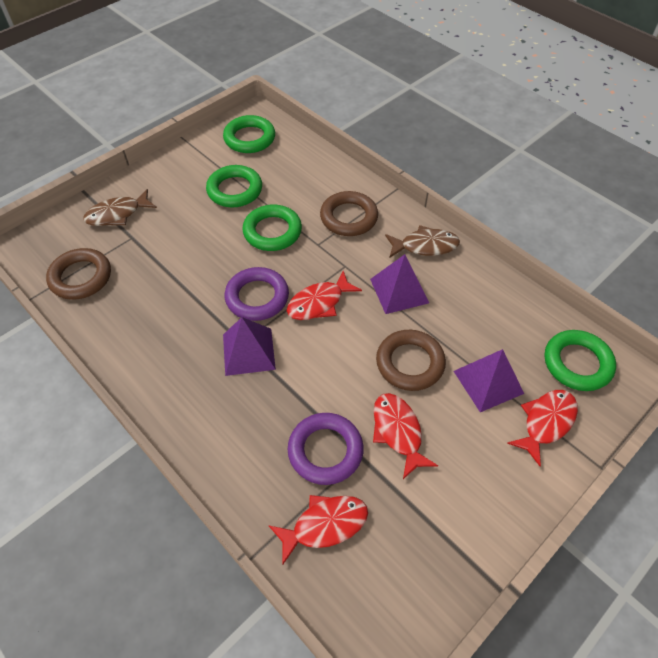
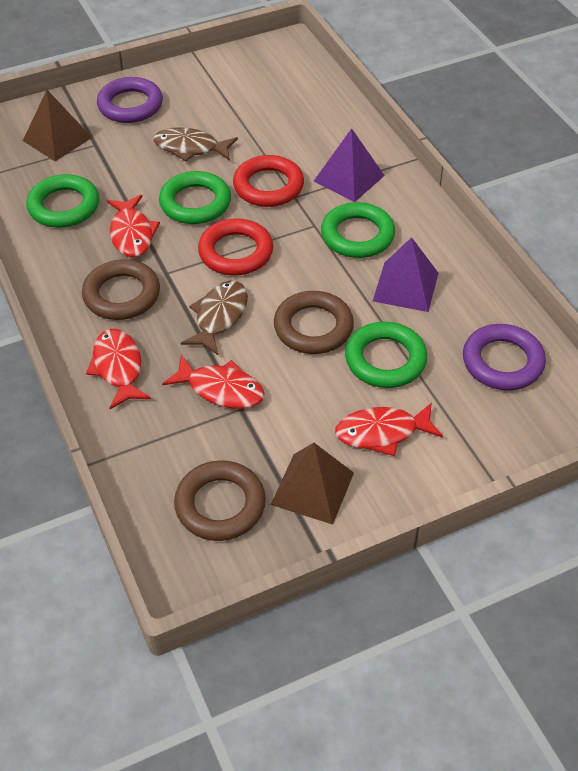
brown pyramid: 0 -> 2
purple pyramid: 3 -> 2
red ring: 0 -> 2

